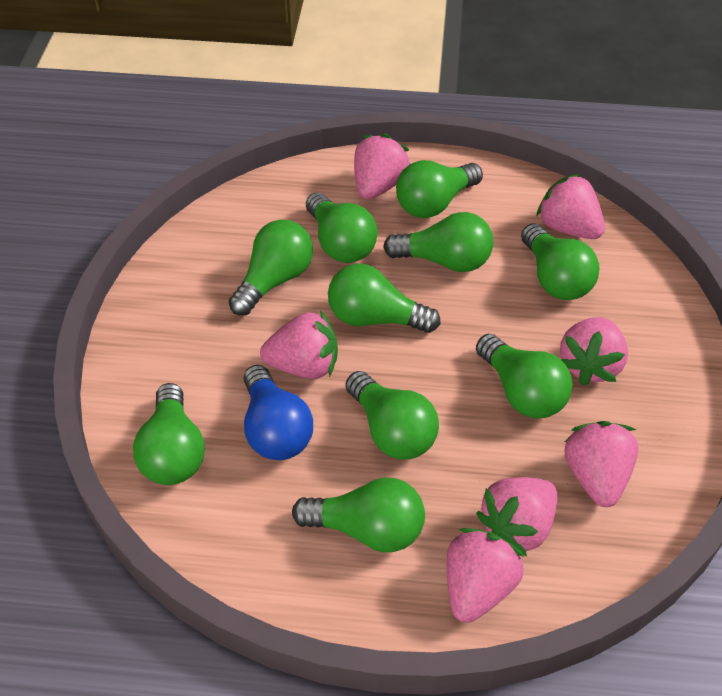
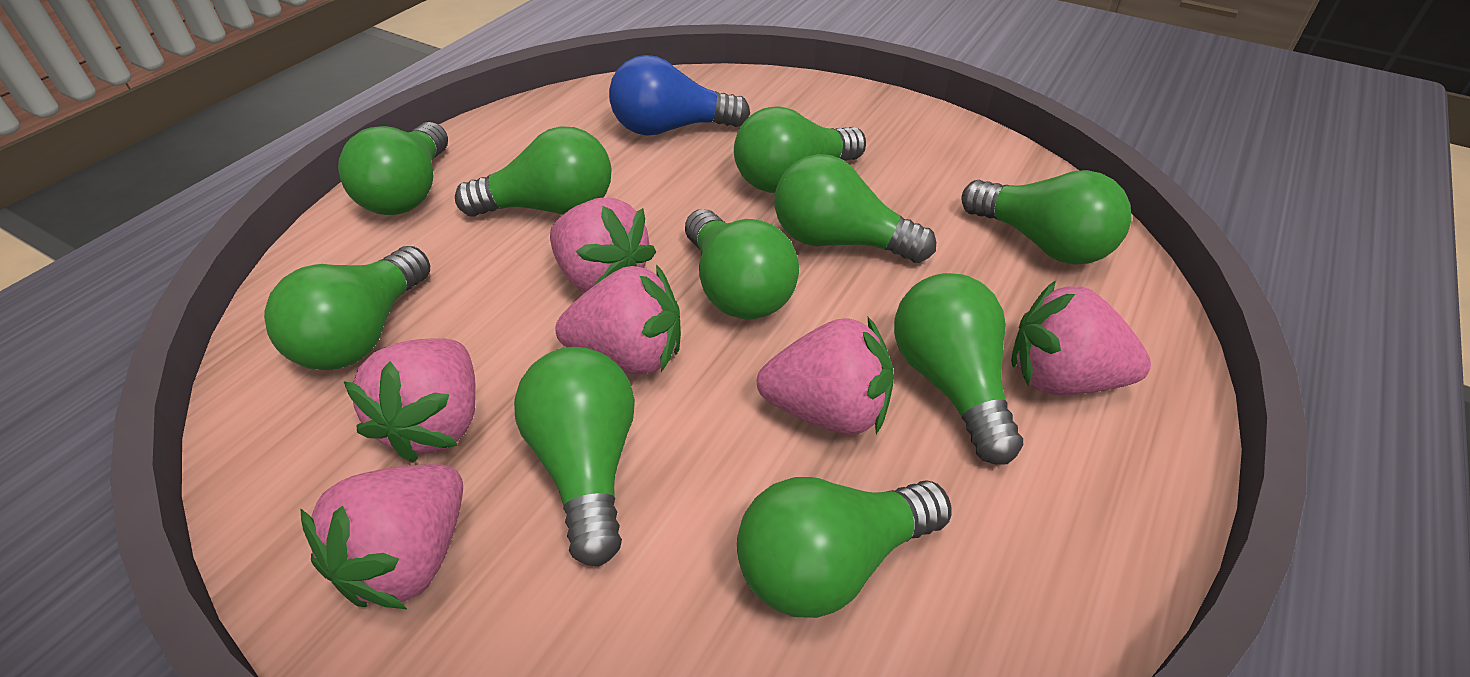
pink strawberry: 7 -> 6

